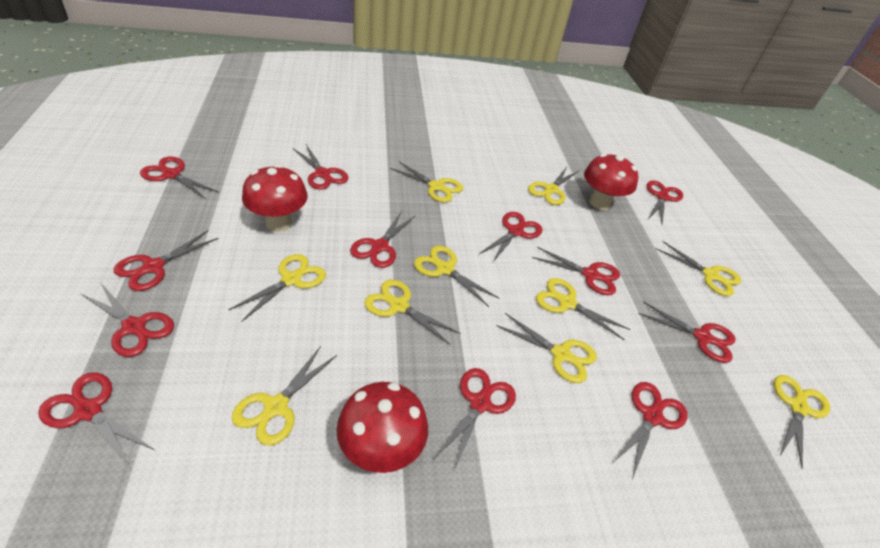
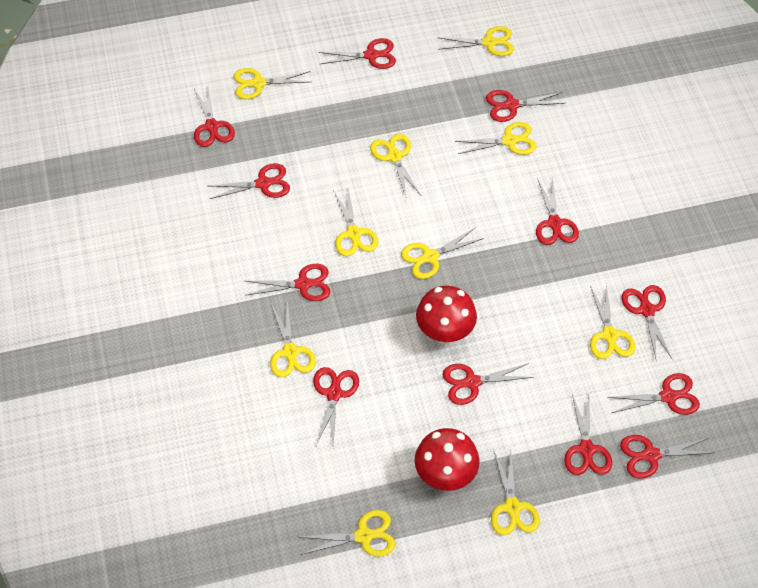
red mushroom: 3 -> 2

